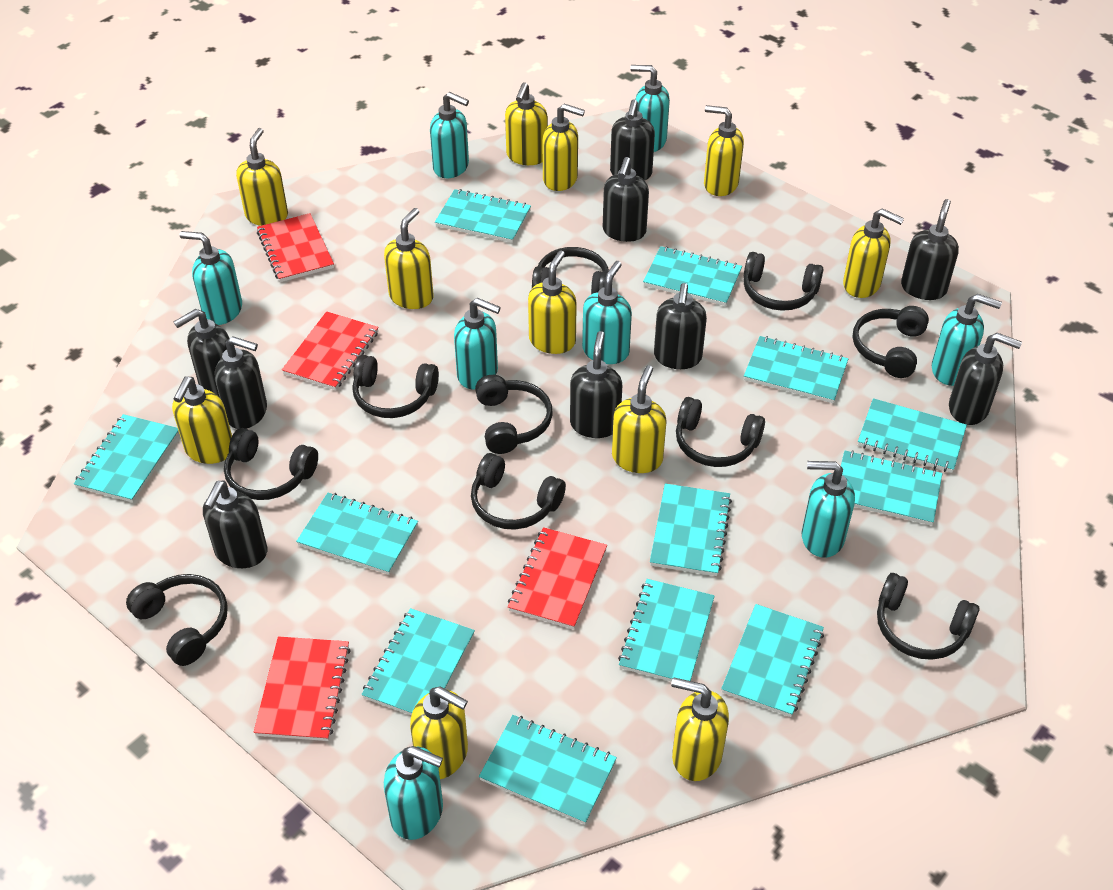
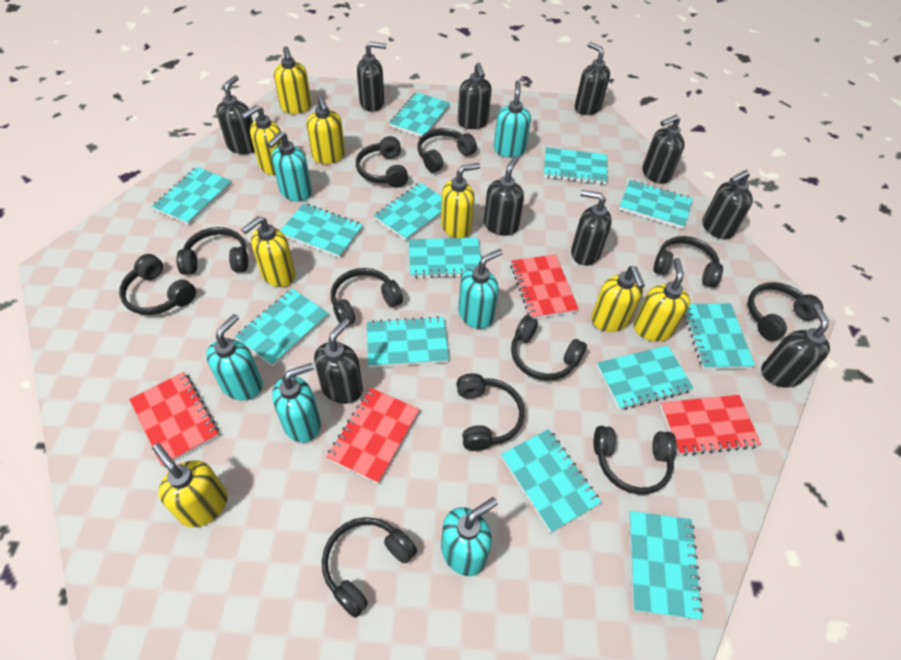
black headphones: 10 -> 11
black soap dispenser: 9 -> 10
turquoise notebook: 12 -> 13
turquoise soap dispenser: 8 -> 6
yellow soap dispenser: 11 -> 8

